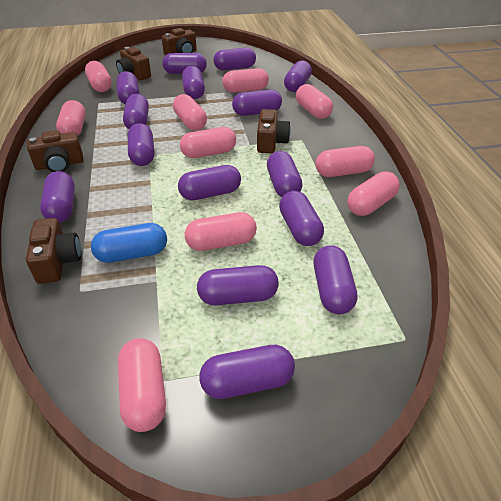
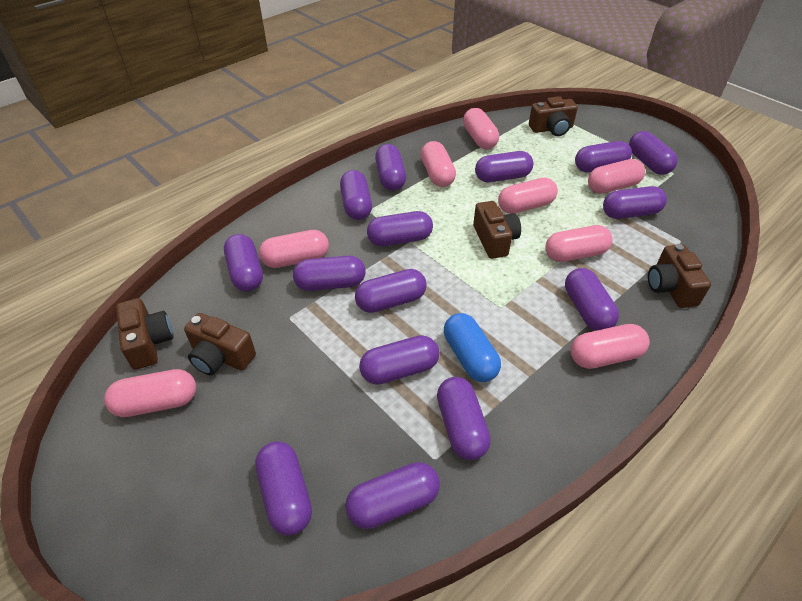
pink capsule: 10 -> 8

